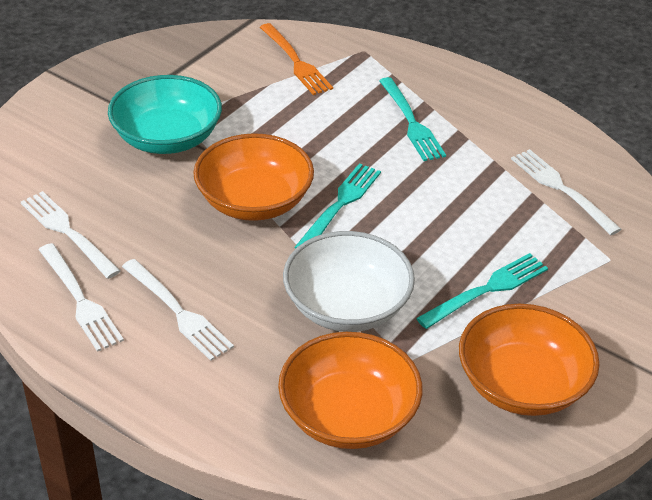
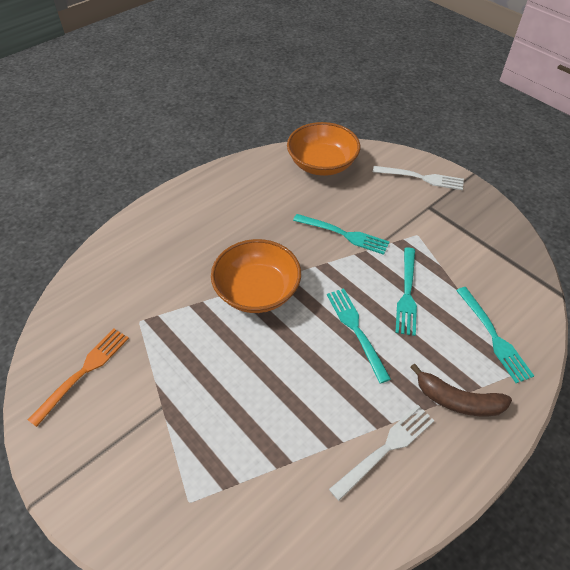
brown banana: 0 -> 1
orange bowl: 3 -> 2
turquoise bowl: 1 -> 0
turquoise fork: 3 -> 4
white bowl: 1 -> 0
white fork: 4 -> 2

